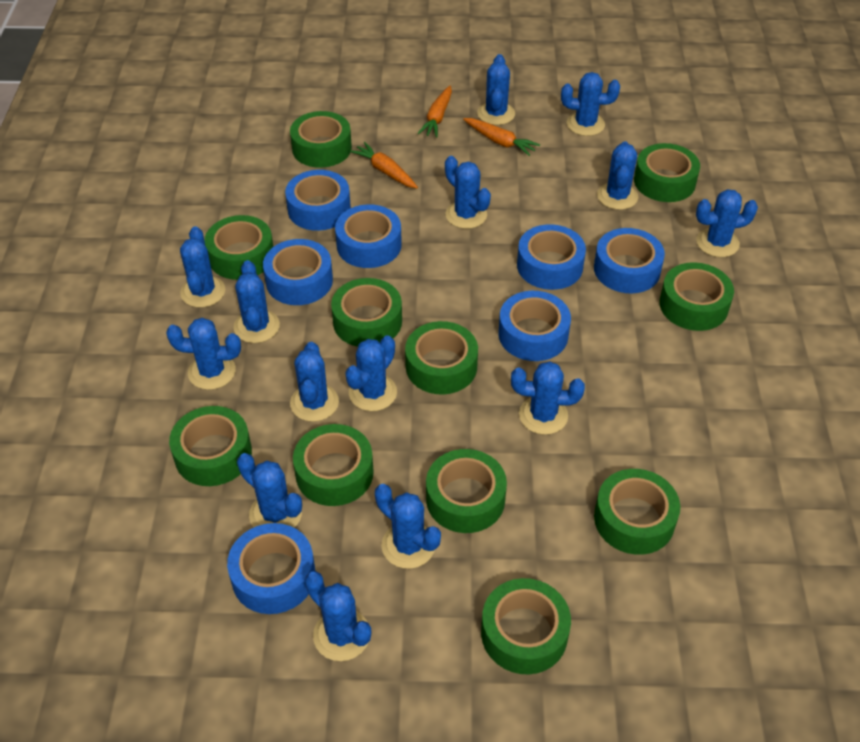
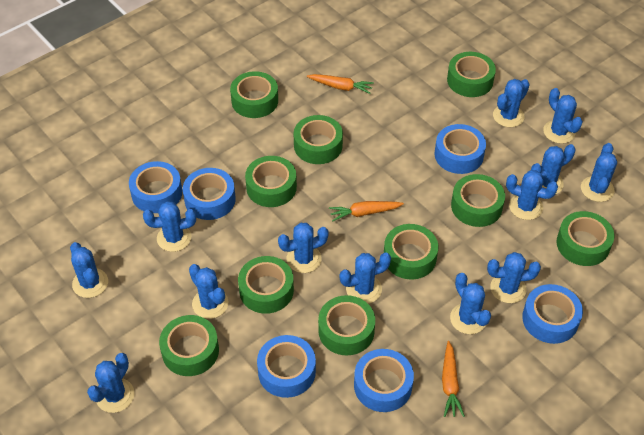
blue cactus: 14 -> 13
blue tape: 7 -> 6
green tape: 11 -> 10

